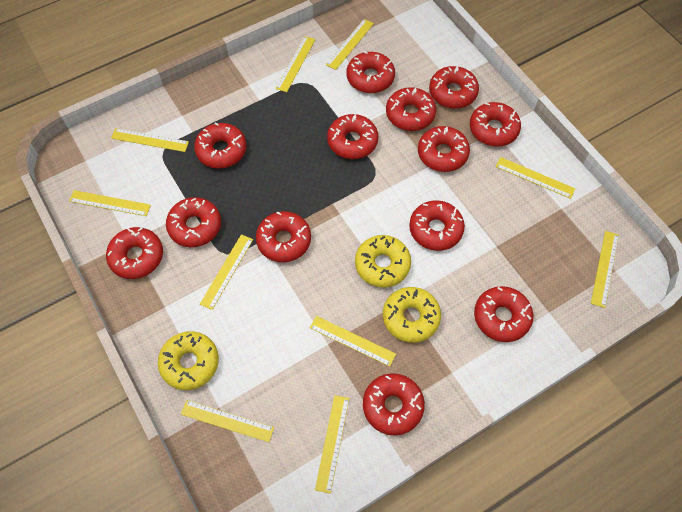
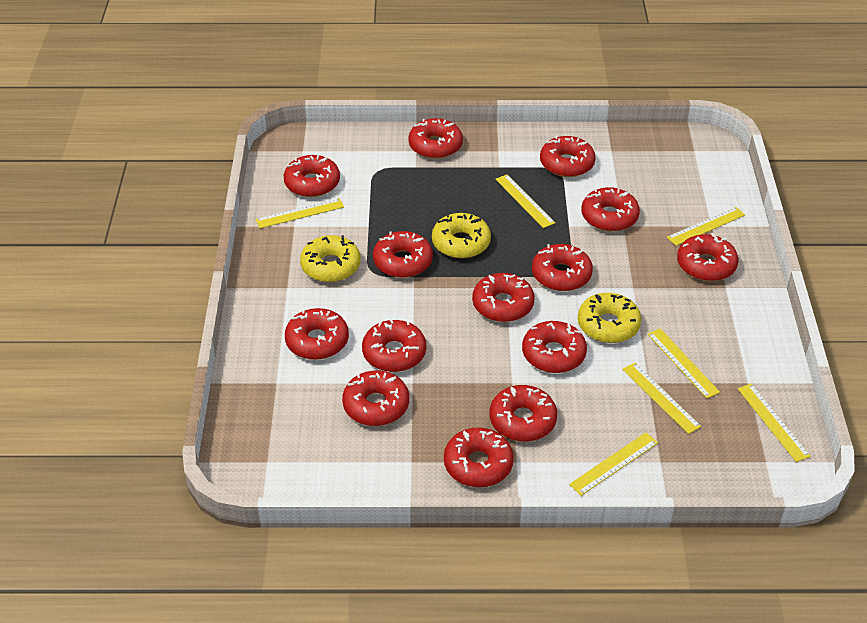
red donut: 13 -> 14
yellow ruler: 10 -> 7

